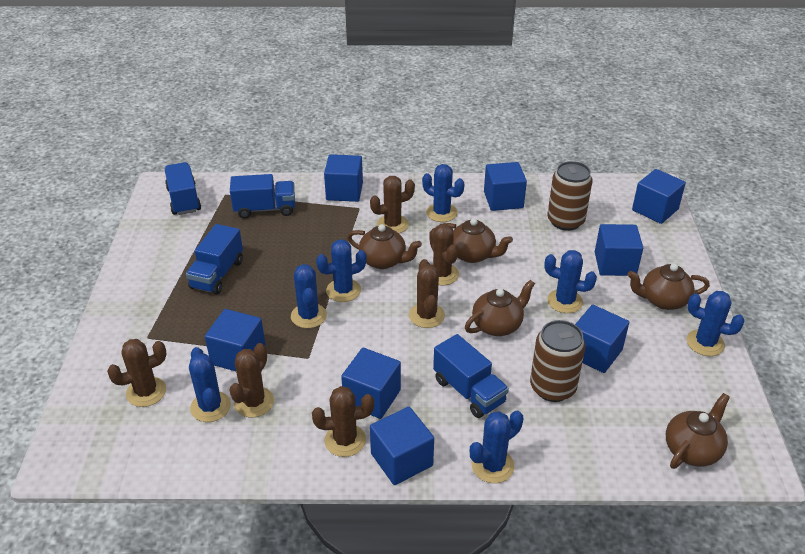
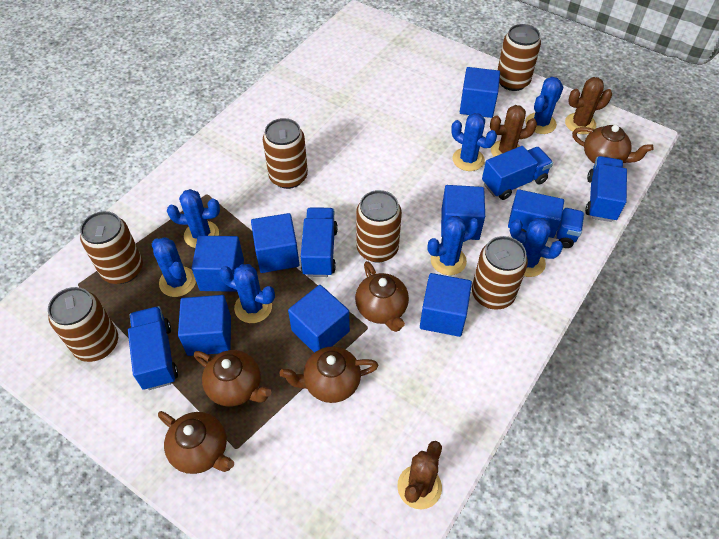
blue cube: 8 -> 7
blue truck: 4 -> 5
brown cactus: 6 -> 3
brown can: 2 -> 6

